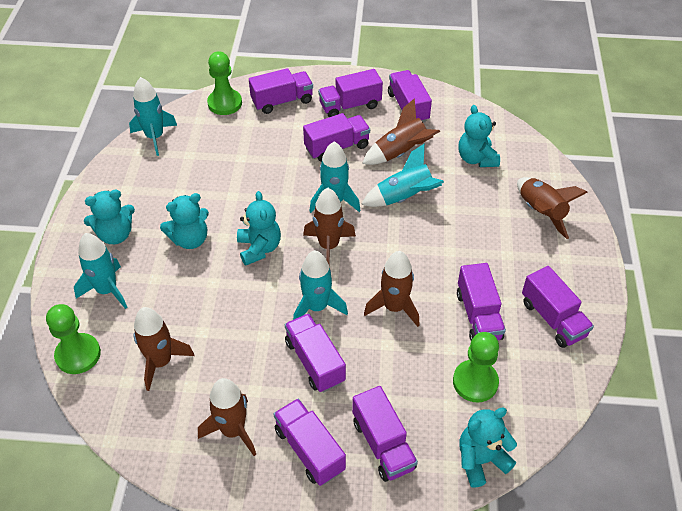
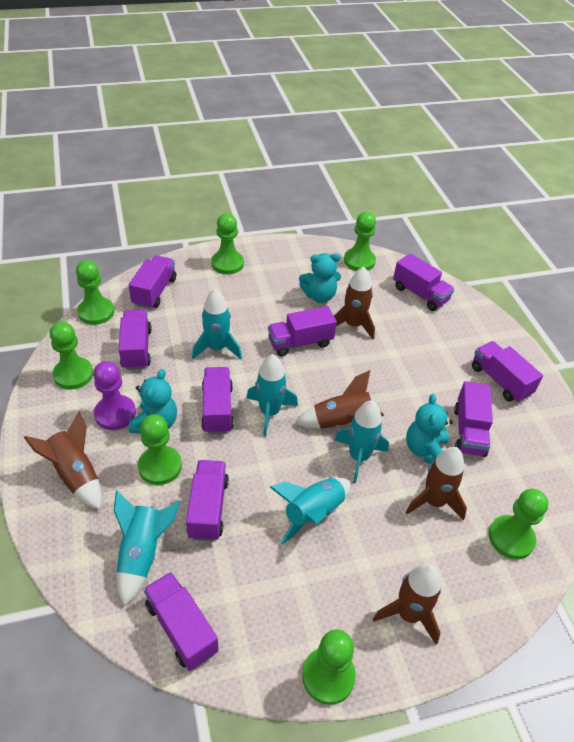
brown rocket: 6 -> 5
green pawn: 3 -> 7
purple pawn: 0 -> 1
turquoise teddy bear: 5 -> 3

